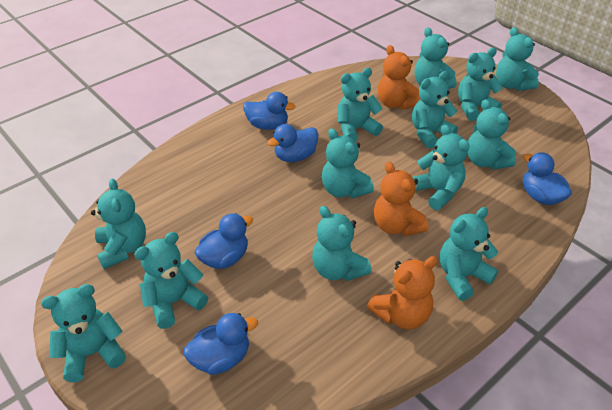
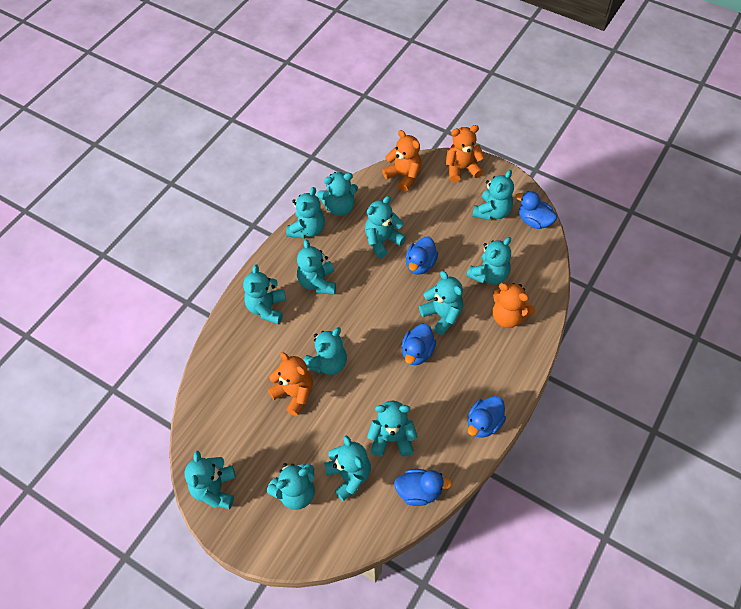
orange teddy bear: 3 -> 4

